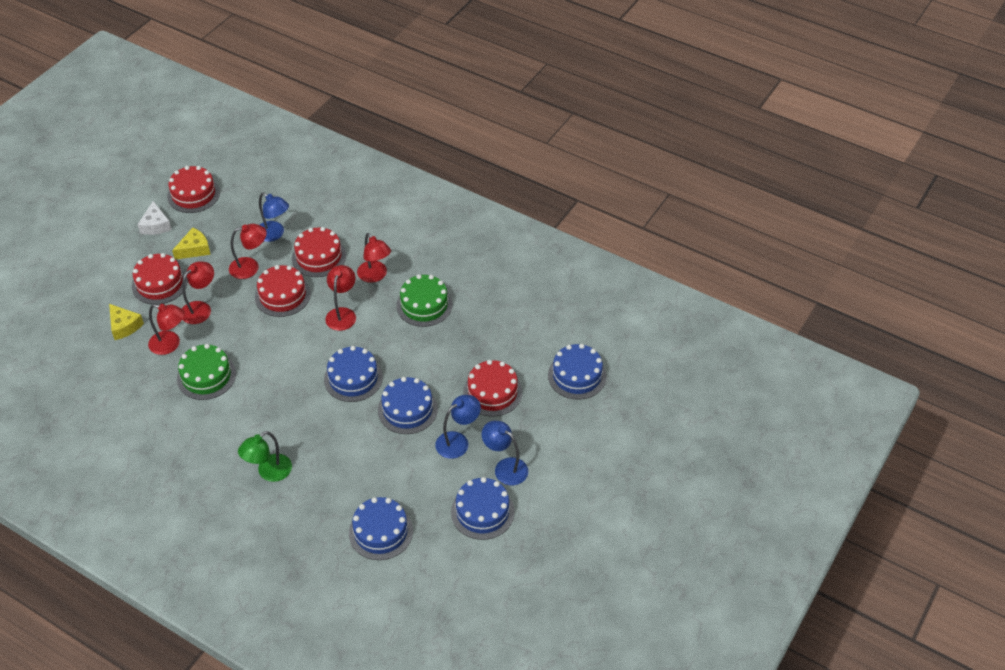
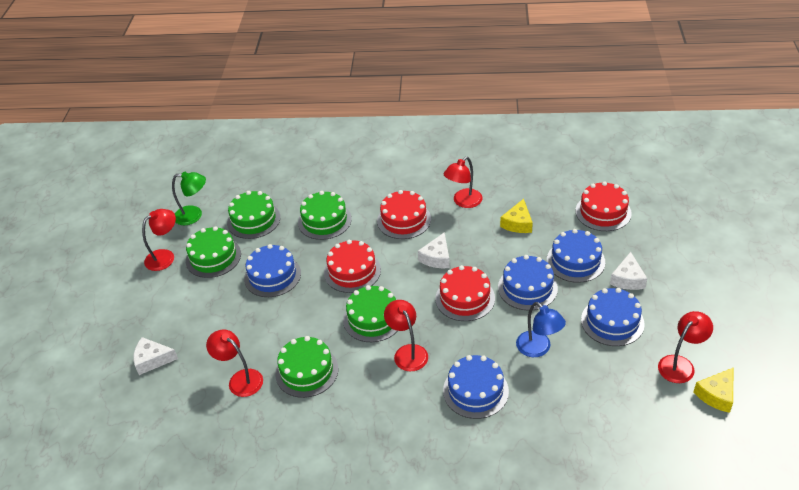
blue lamp: 3 -> 1
green cake: 2 -> 5
red cake: 5 -> 4
white cheese: 1 -> 3

